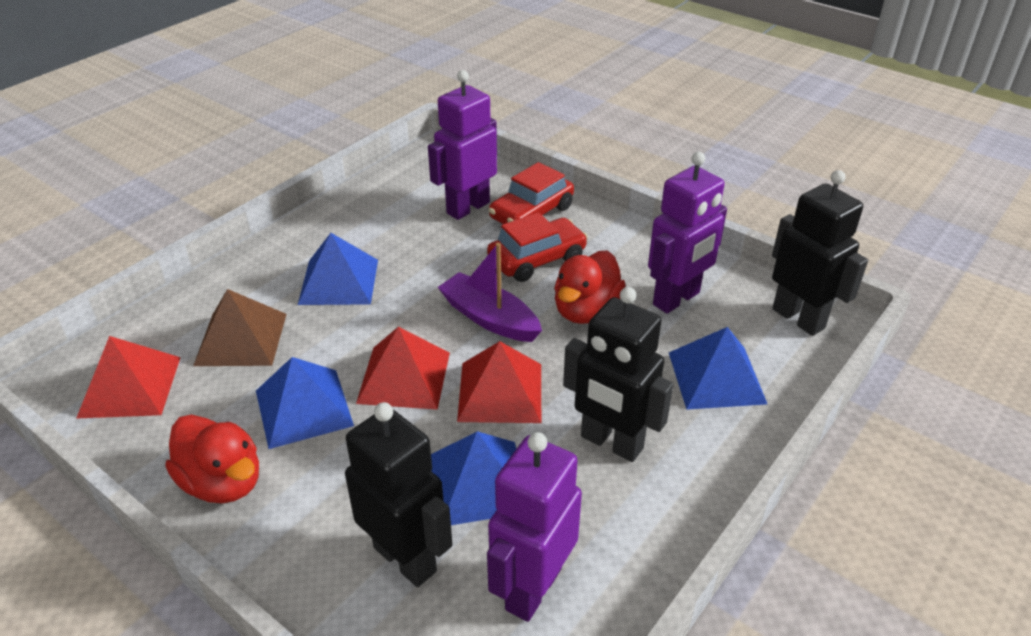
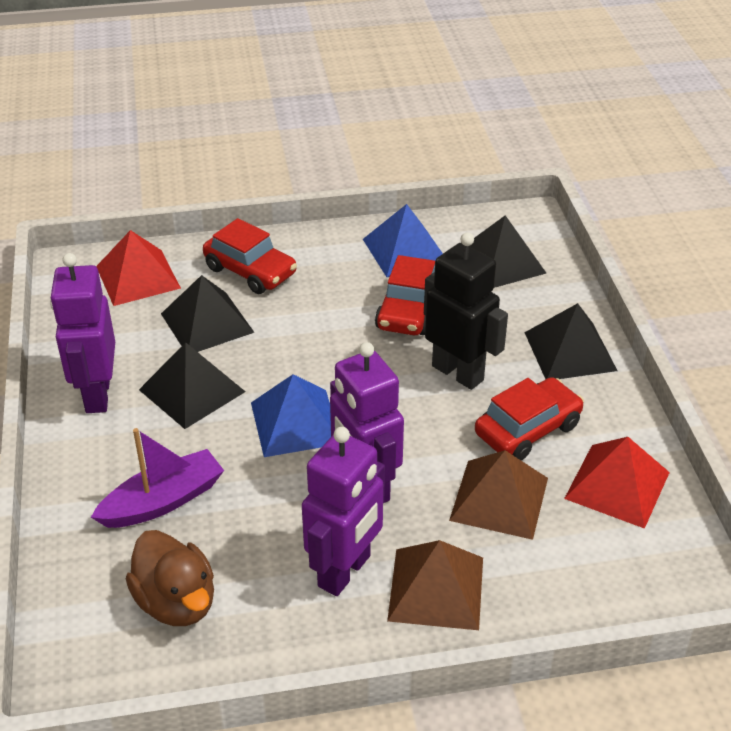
black pyramid: 0 -> 4
black robot: 3 -> 1
blue pyramid: 4 -> 2
brown duck: 0 -> 1
brown pyramid: 1 -> 2
red car: 2 -> 3
red duck: 2 -> 0
red pyramid: 3 -> 2

